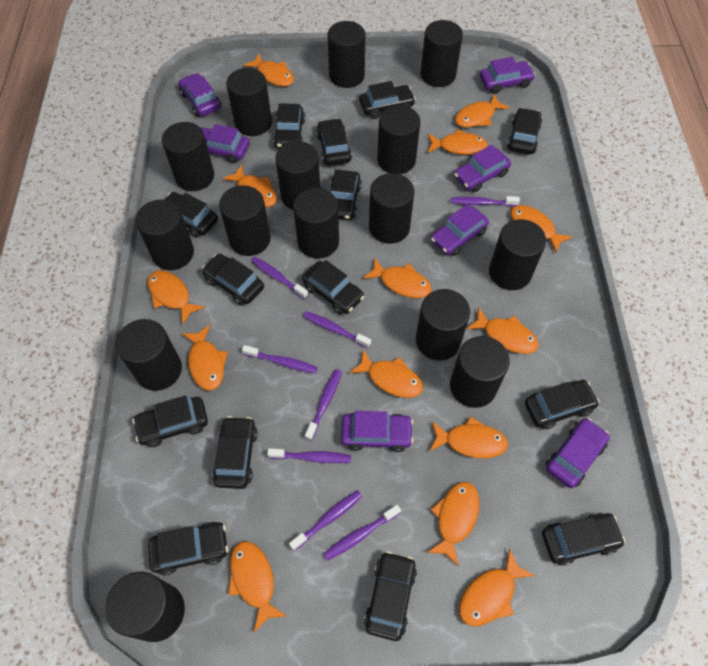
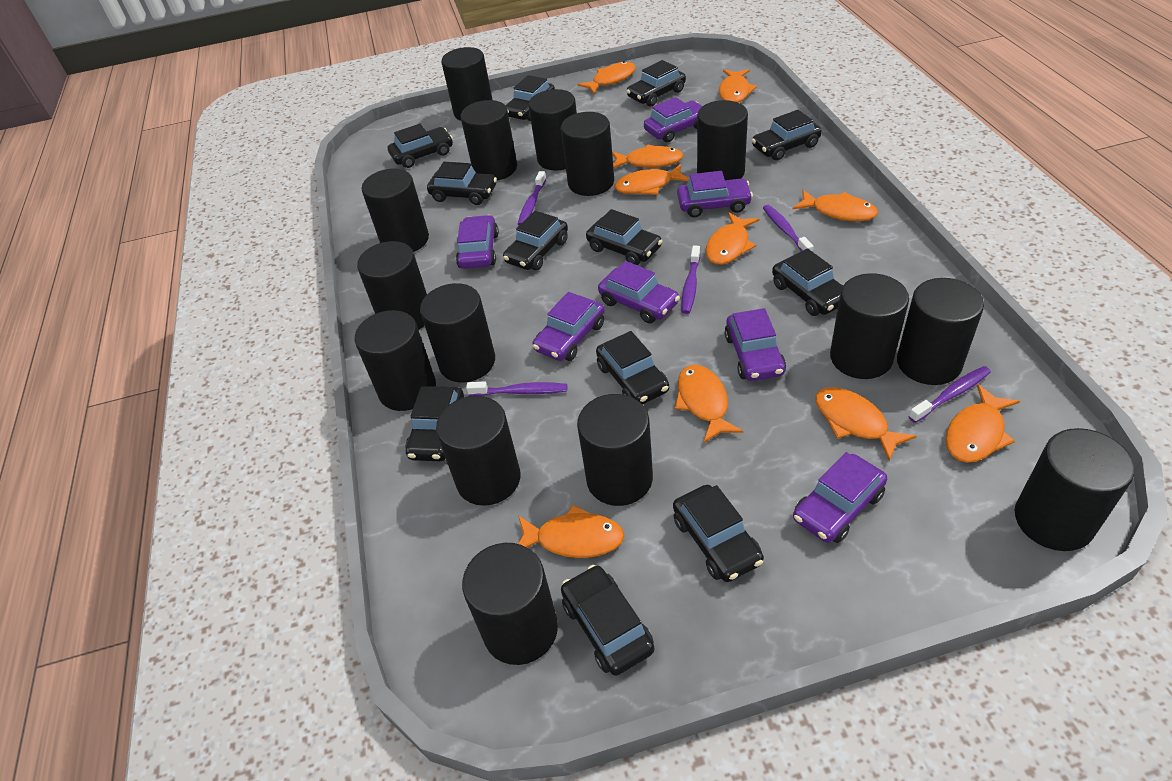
black car: 14 -> 12
orange fish: 14 -> 10
purple toothbrush: 8 -> 5

